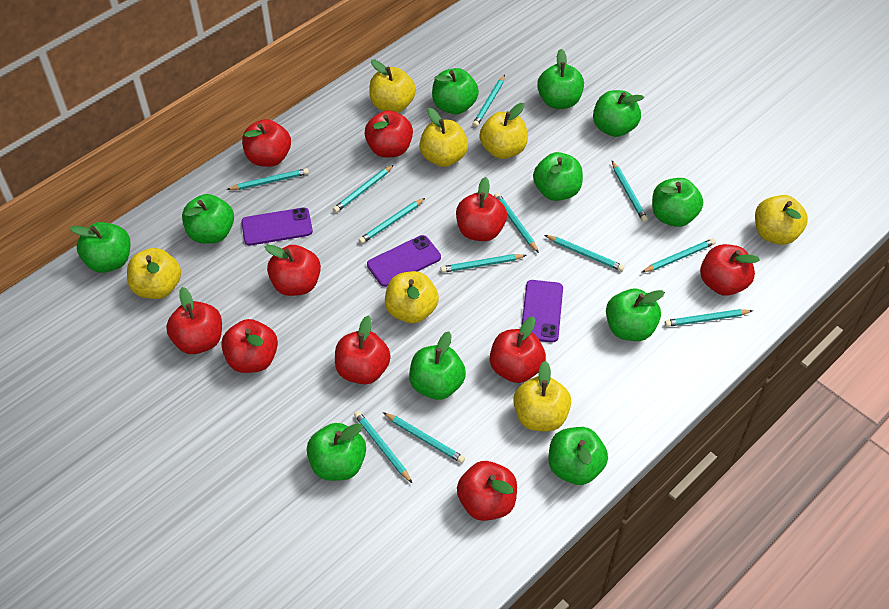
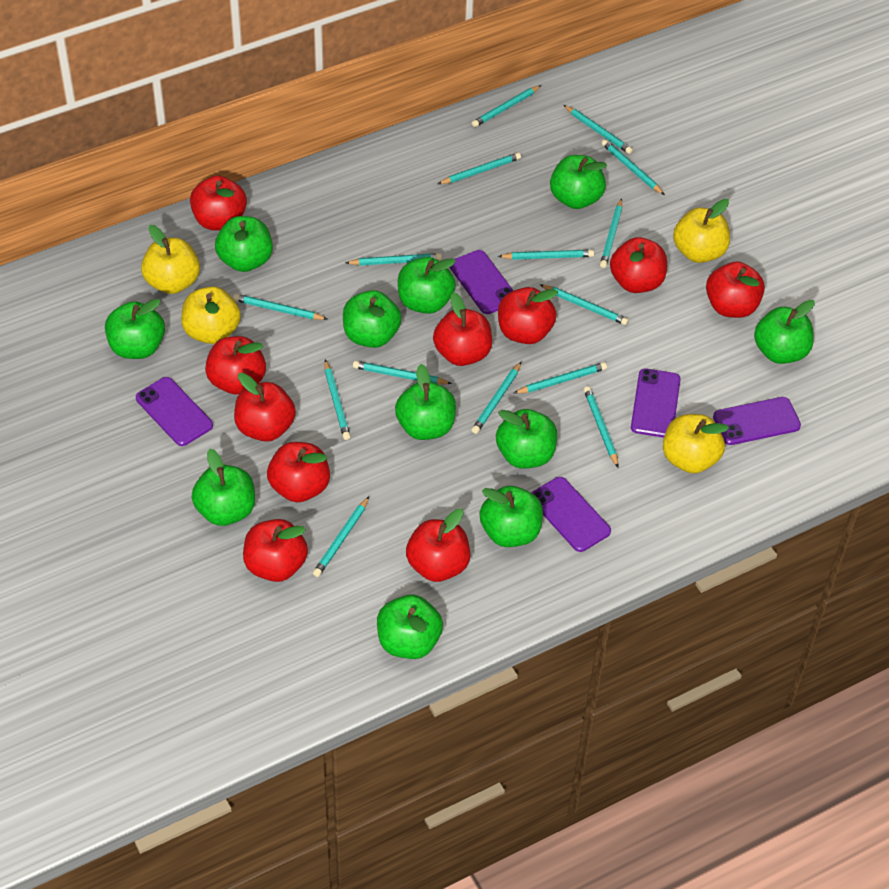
purple phone: 3 -> 5
turquoise pencil: 12 -> 15
yellow apple: 7 -> 4

